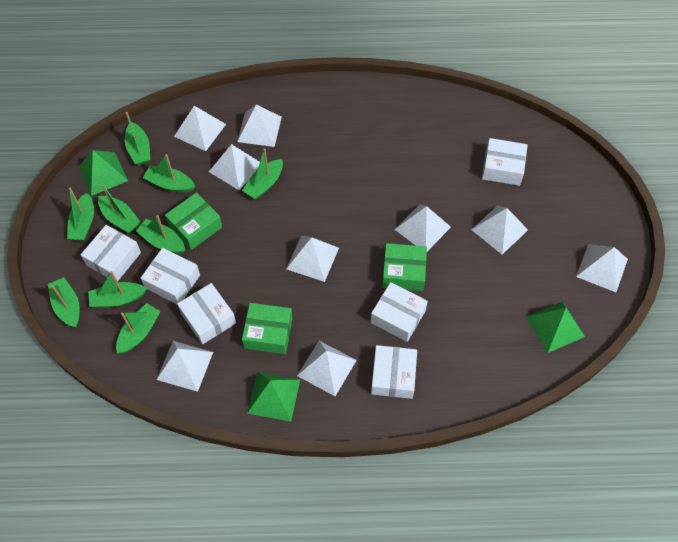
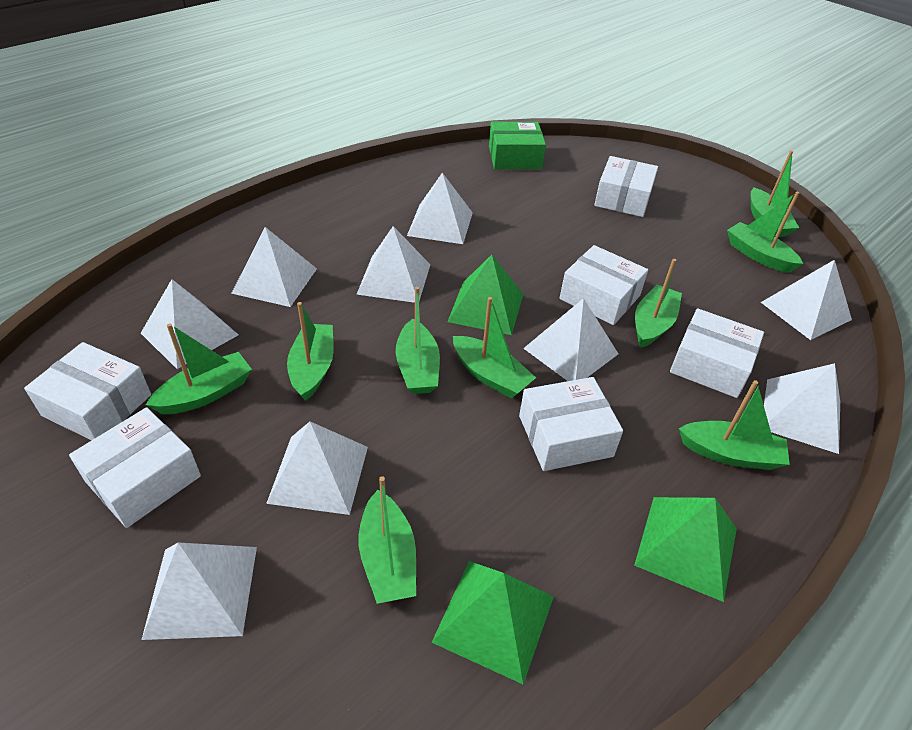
green box: 3 -> 1

